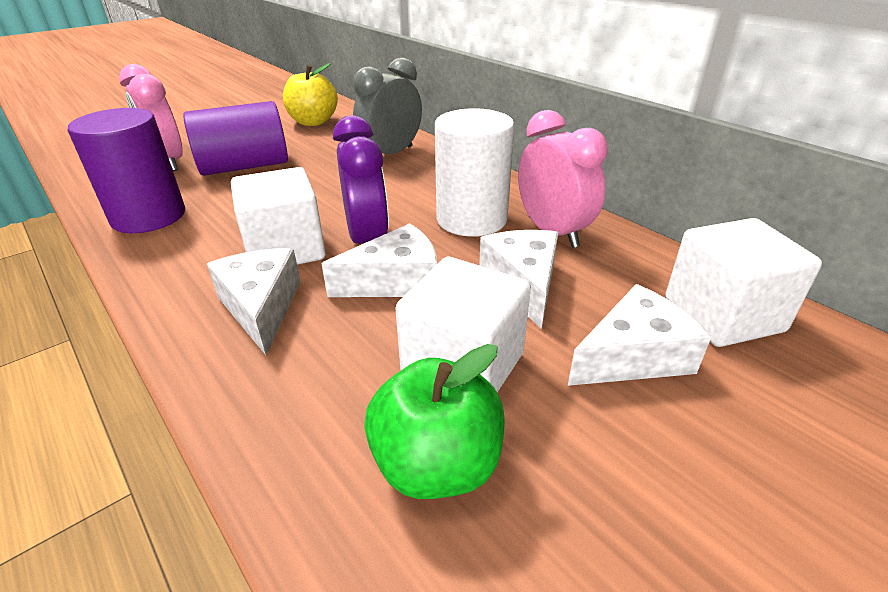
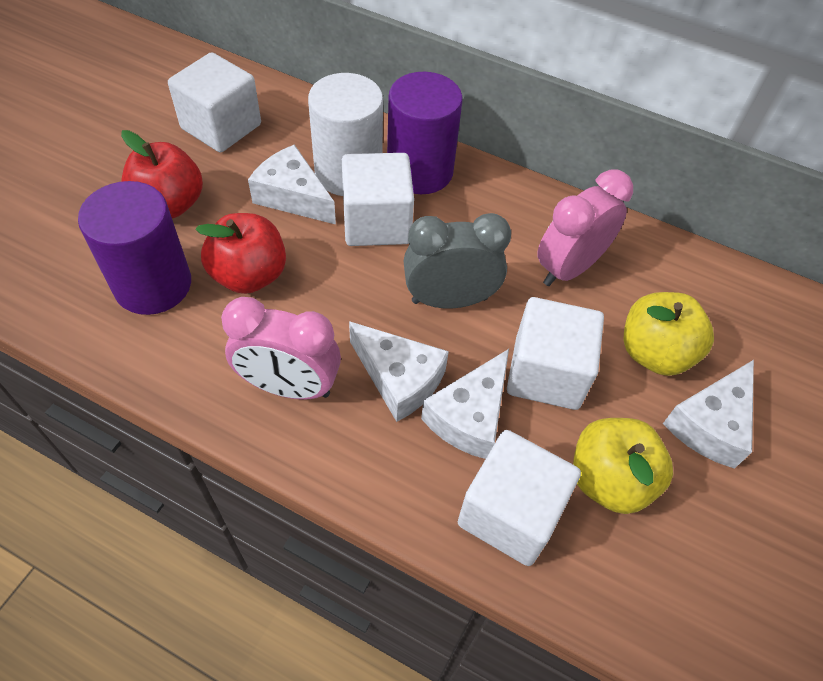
green apple: 1 -> 0
purple clock: 1 -> 0
red apple: 0 -> 2
white cube: 3 -> 4
yellow apple: 1 -> 2

